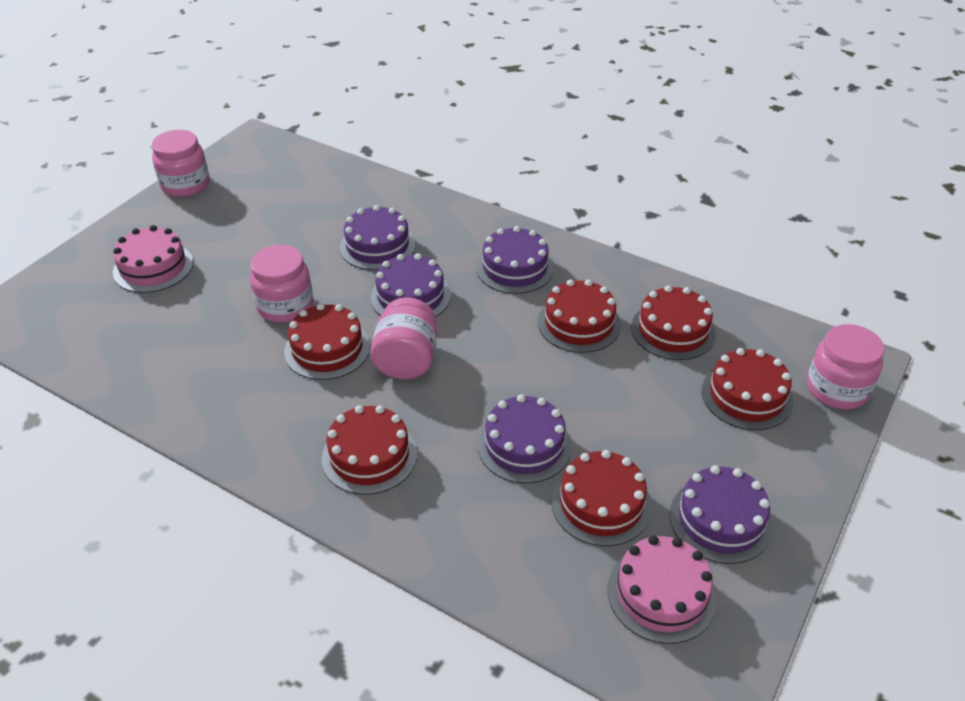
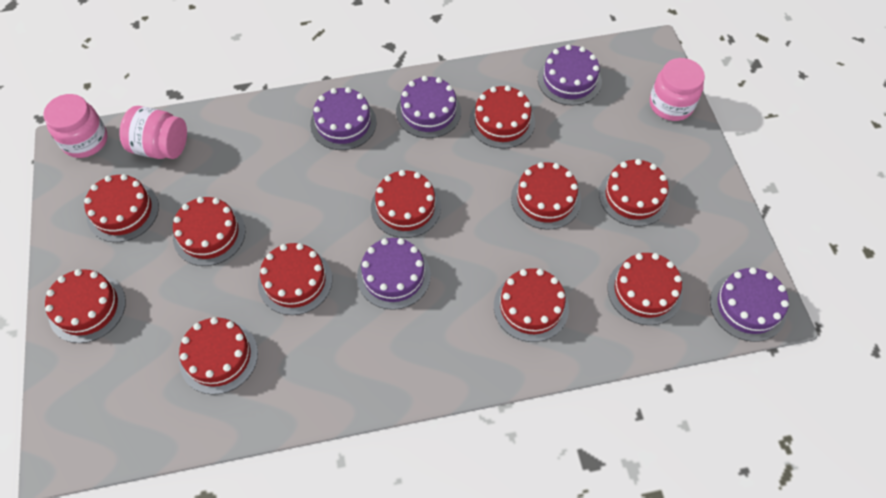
pink cake: 2 -> 0
pink jar: 4 -> 3
red cake: 6 -> 11

